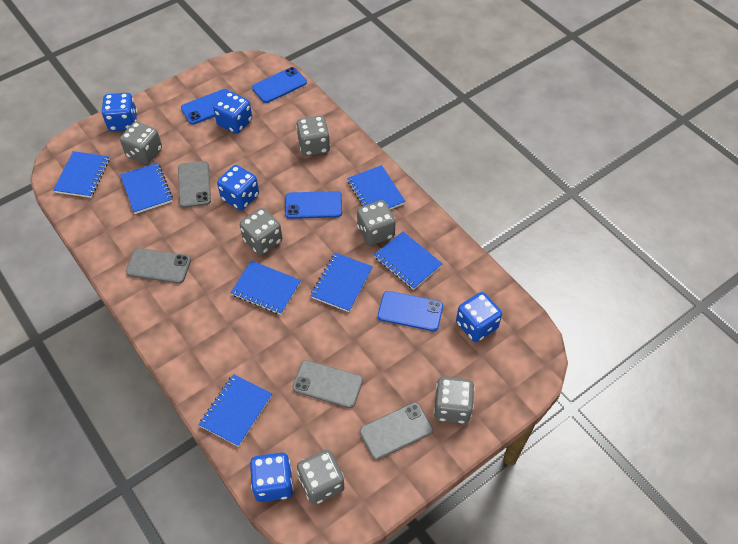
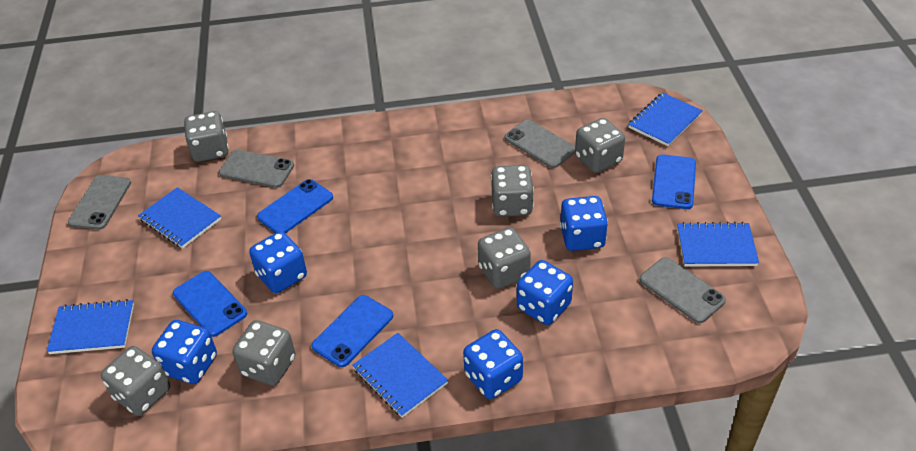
blue notebook: 7 -> 5

